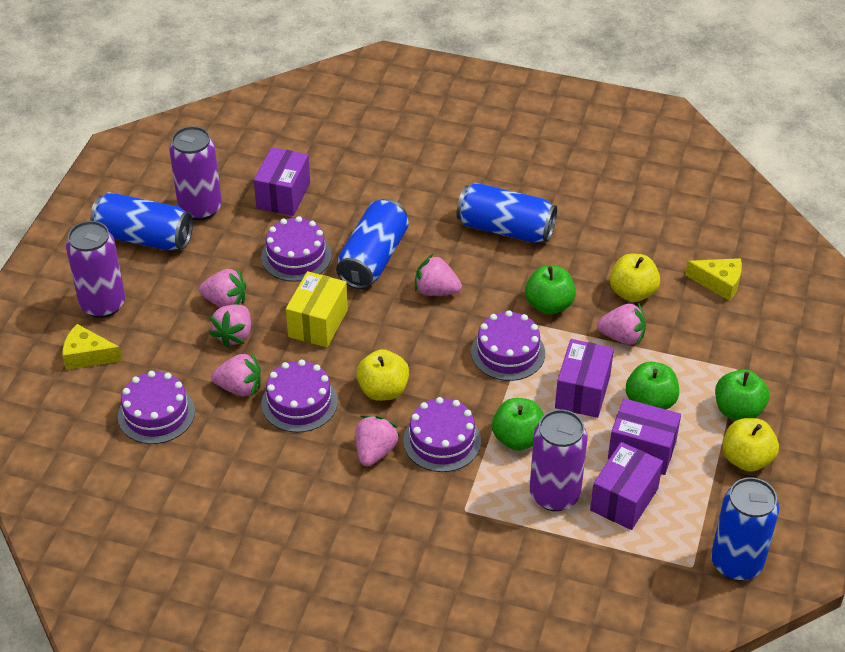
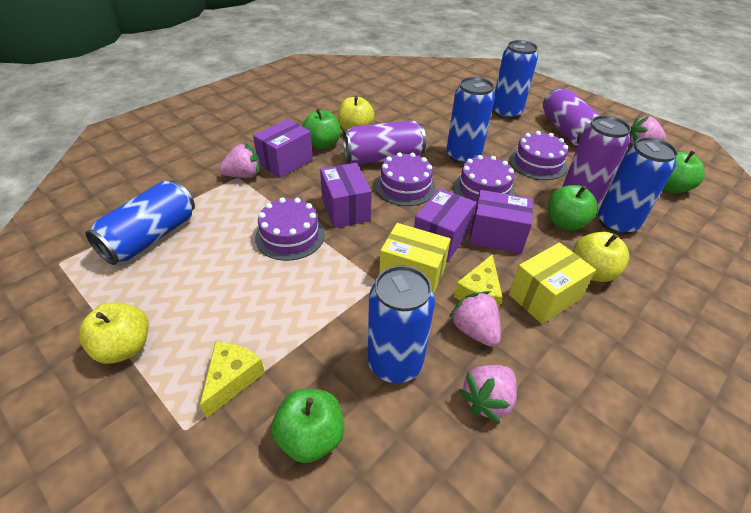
blue can: 4 -> 5
pink strawberry: 6 -> 4
purple cake: 5 -> 4
yellow box: 1 -> 2

